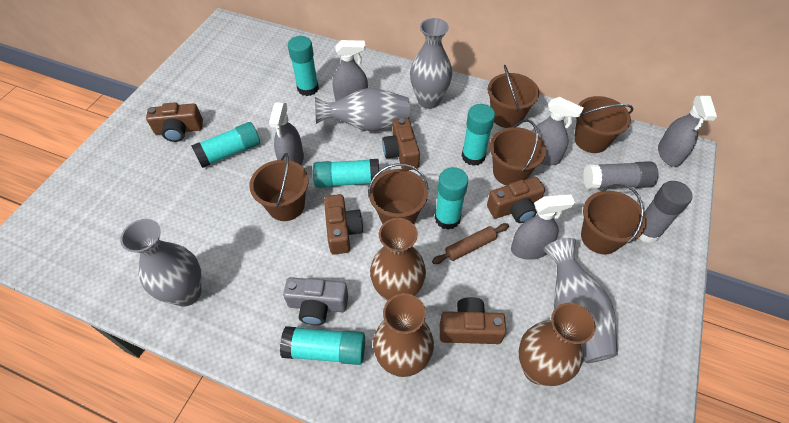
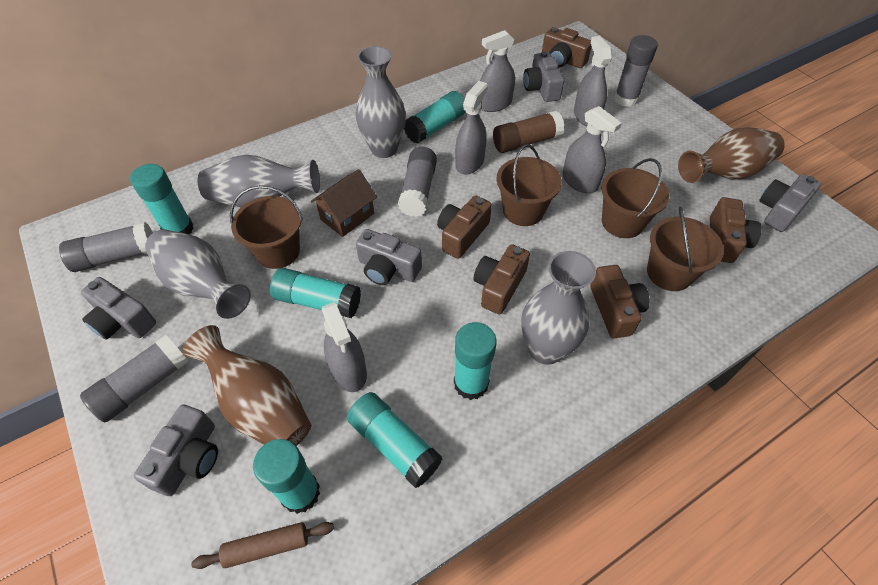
brown bucket: 6 -> 4
brown glue stick: 0 -> 1
brown house: 0 -> 1
brown vase: 3 -> 2
grey camera: 1 -> 5
grey glue stick: 2 -> 4

